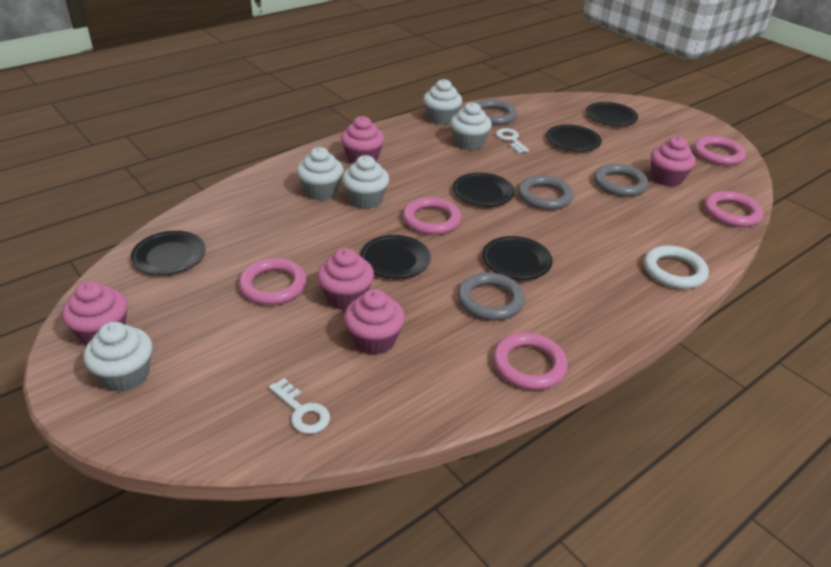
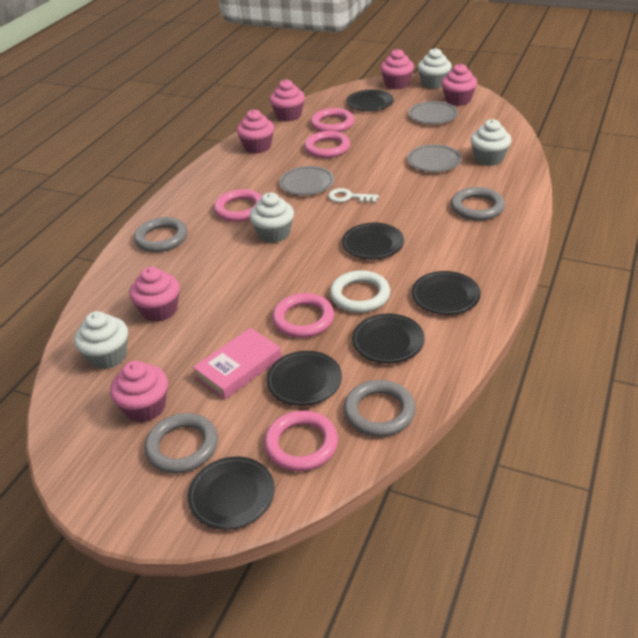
grey plate: 0 -> 3
pink book: 0 -> 1
pink cupcake: 5 -> 6
white cupcake: 5 -> 4
white key: 2 -> 1

